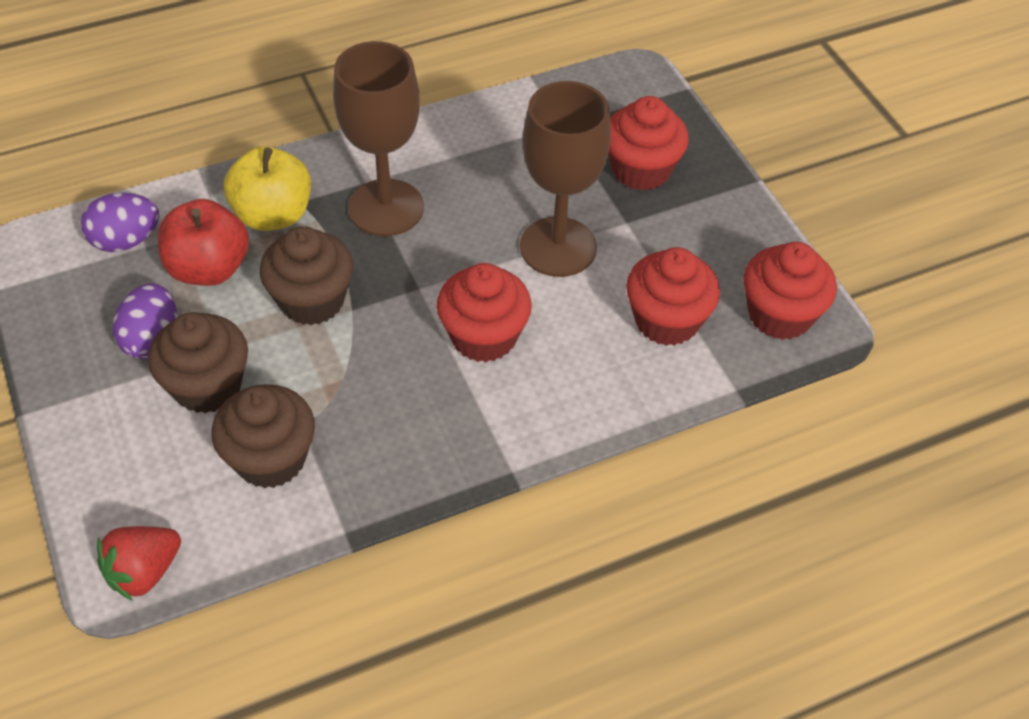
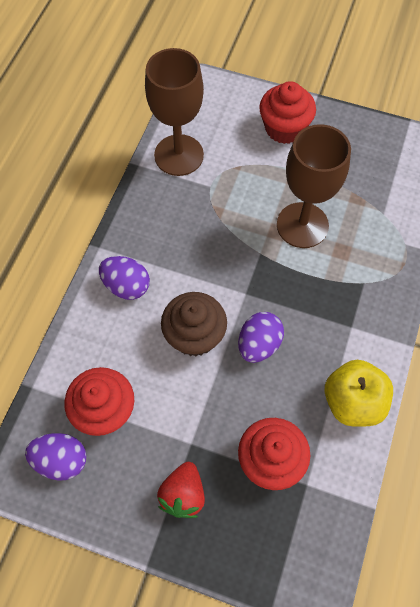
brown cupcake: 3 -> 1
purple egg: 2 -> 3
red apple: 1 -> 0
red cupcake: 4 -> 3

